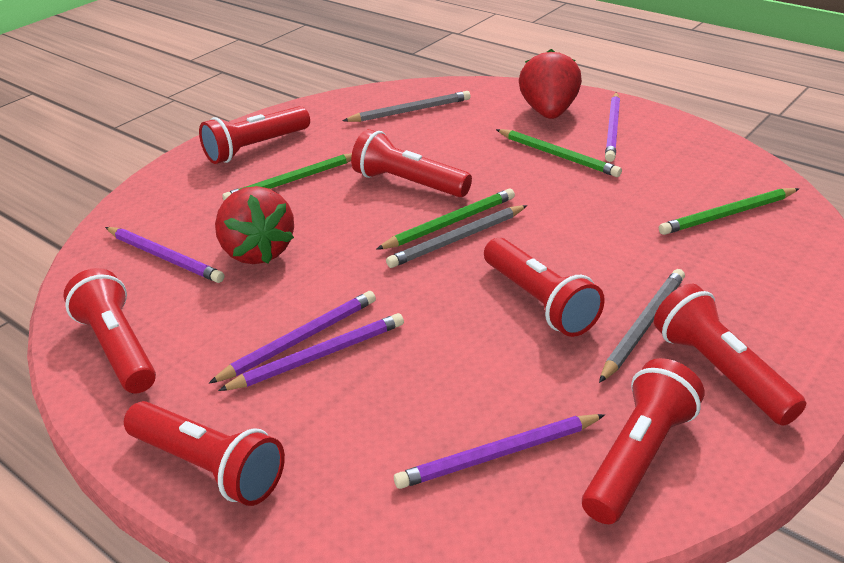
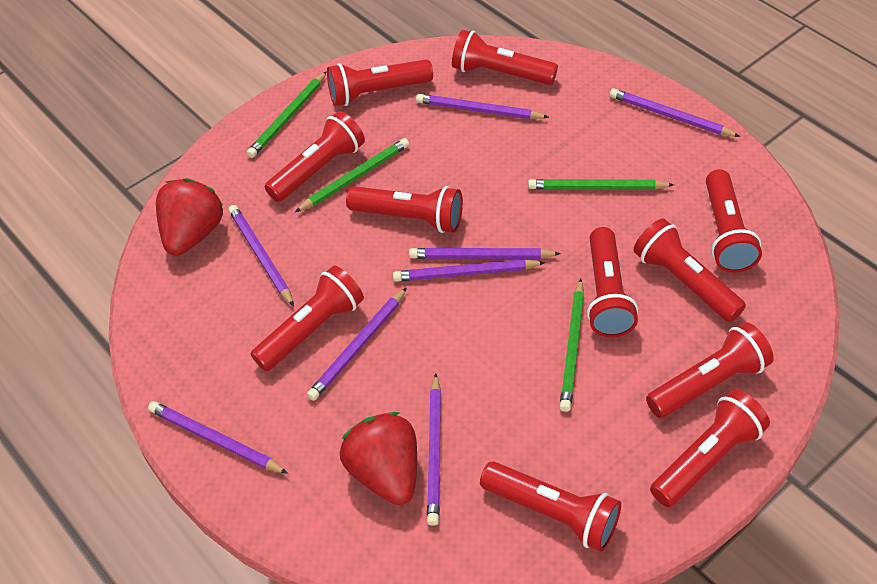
grey pencil: 3 -> 0
purple pencil: 5 -> 8
red flashlight: 7 -> 11

